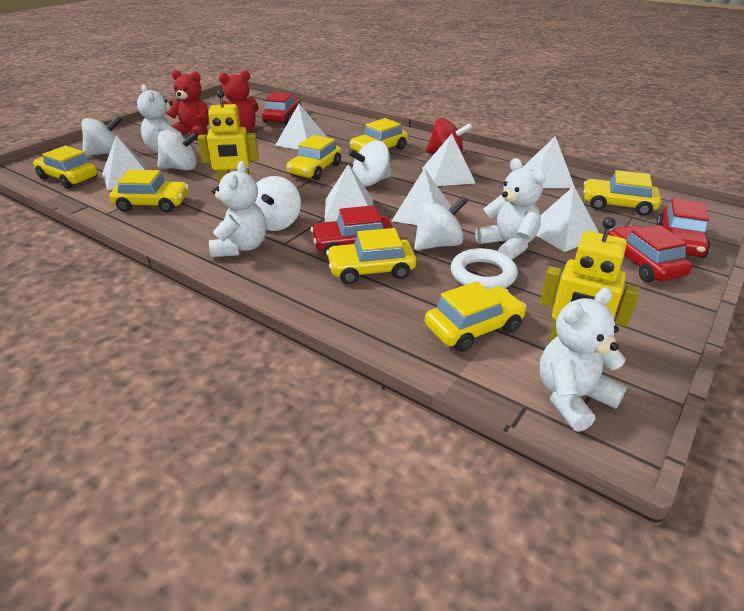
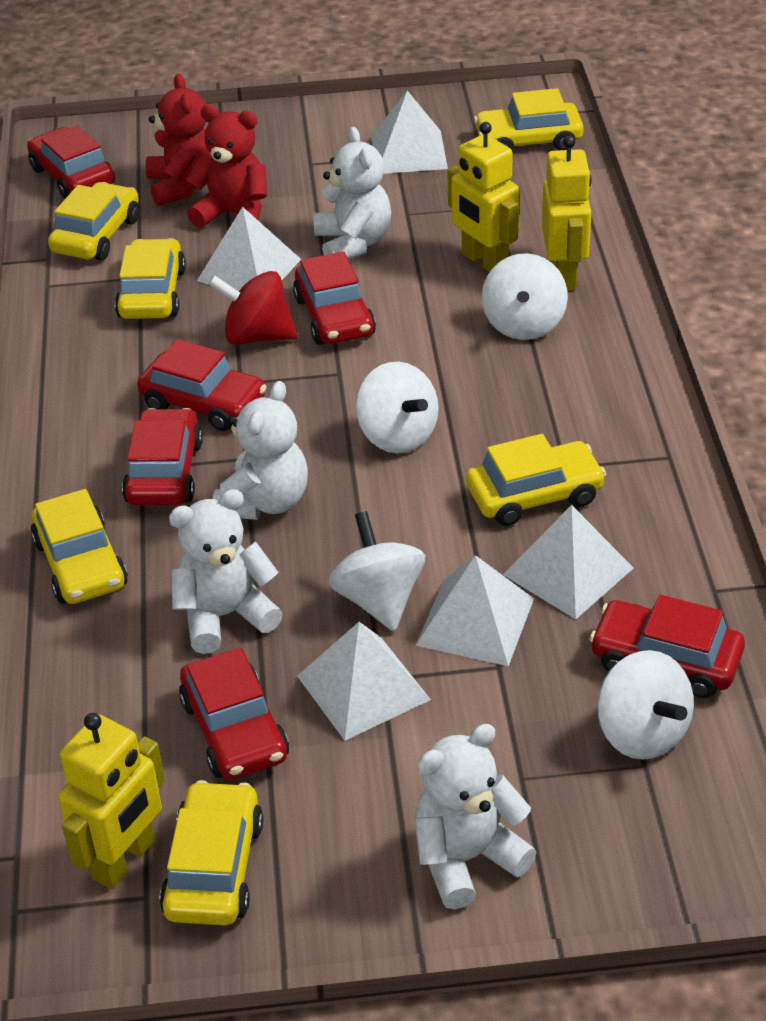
red car: 4 -> 6
white pyramid: 7 -> 5
white ring: 1 -> 0
white spinning top: 5 -> 4
yellow car: 7 -> 6
yellow robot: 2 -> 3

